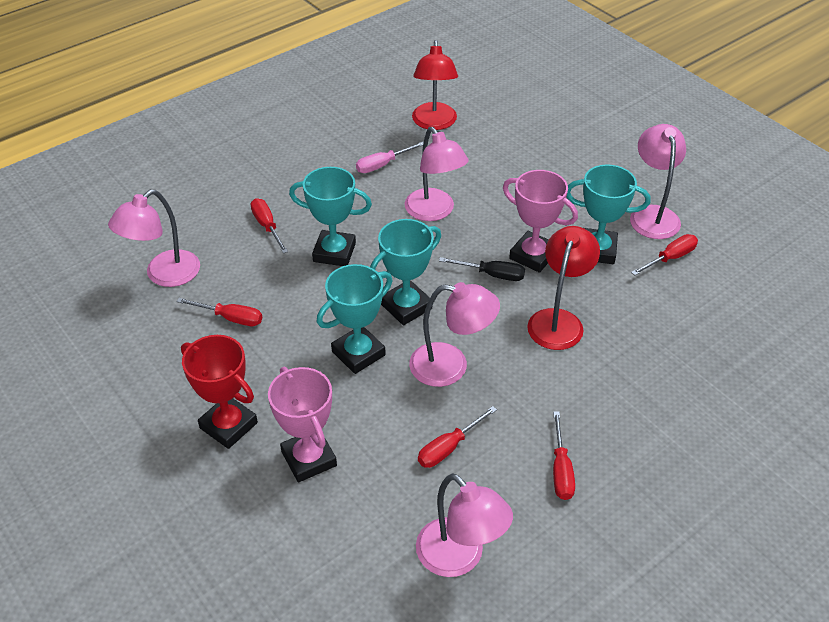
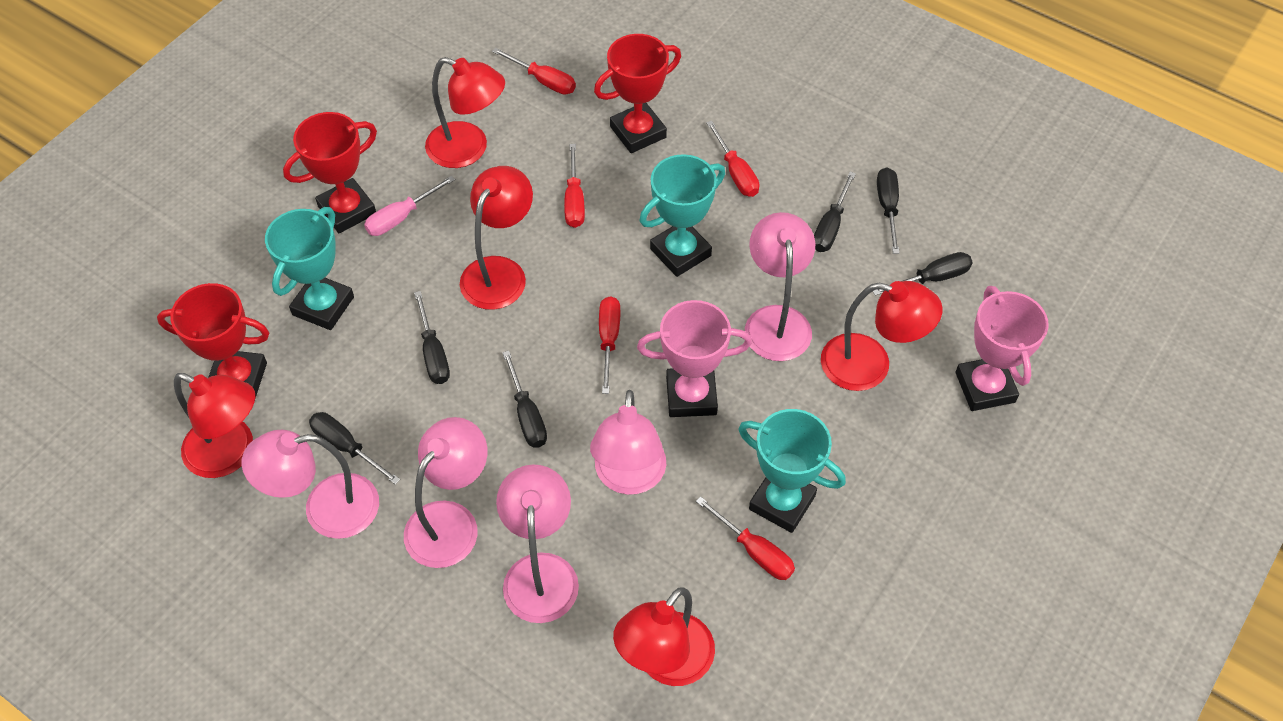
black screwdriver: 1 -> 6
red lamp: 2 -> 5
red trophy: 1 -> 3
turquoise trophy: 4 -> 3

